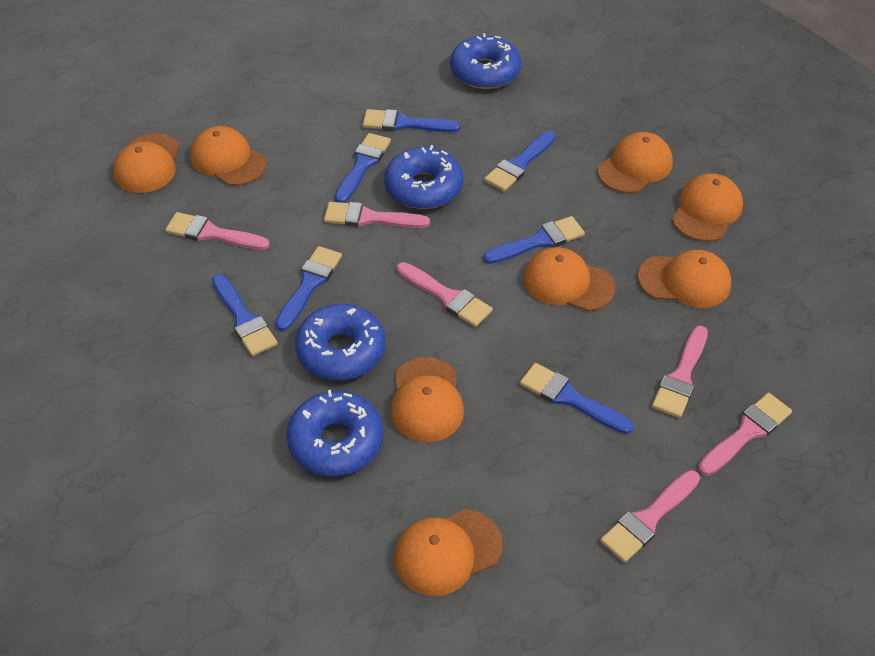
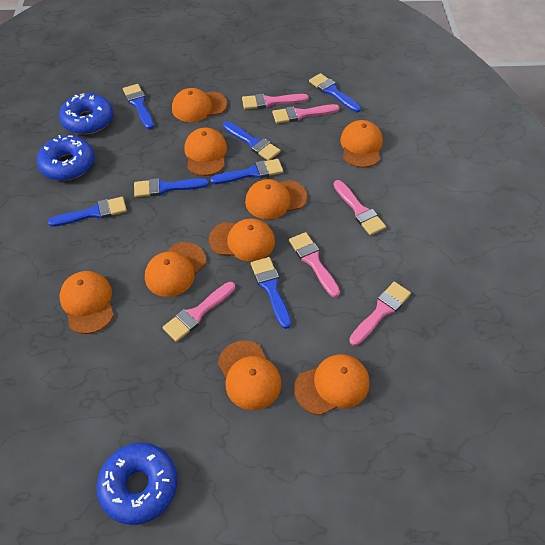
blue donut: 4 -> 3
orange cap: 8 -> 9

